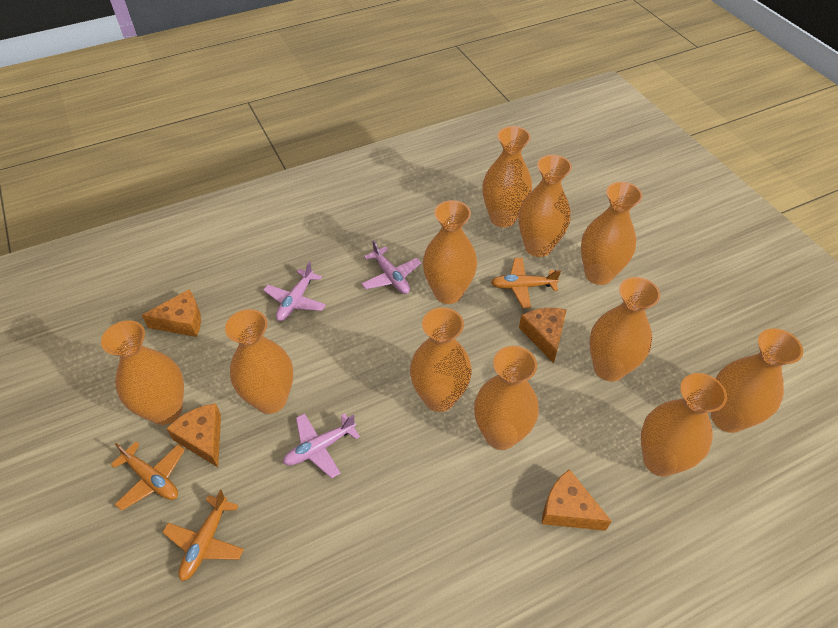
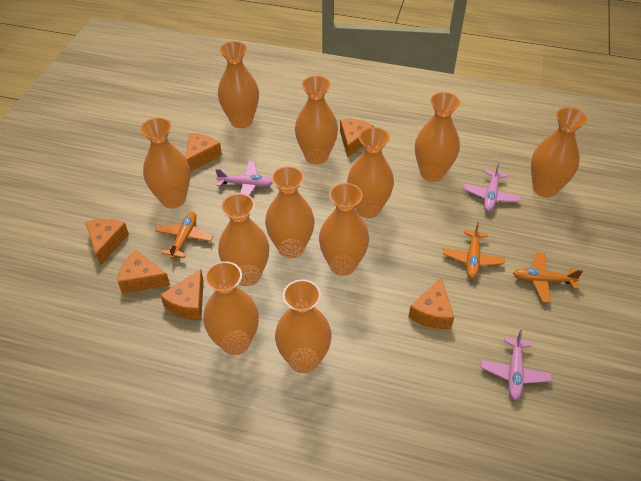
orange cheese: 4 -> 6

